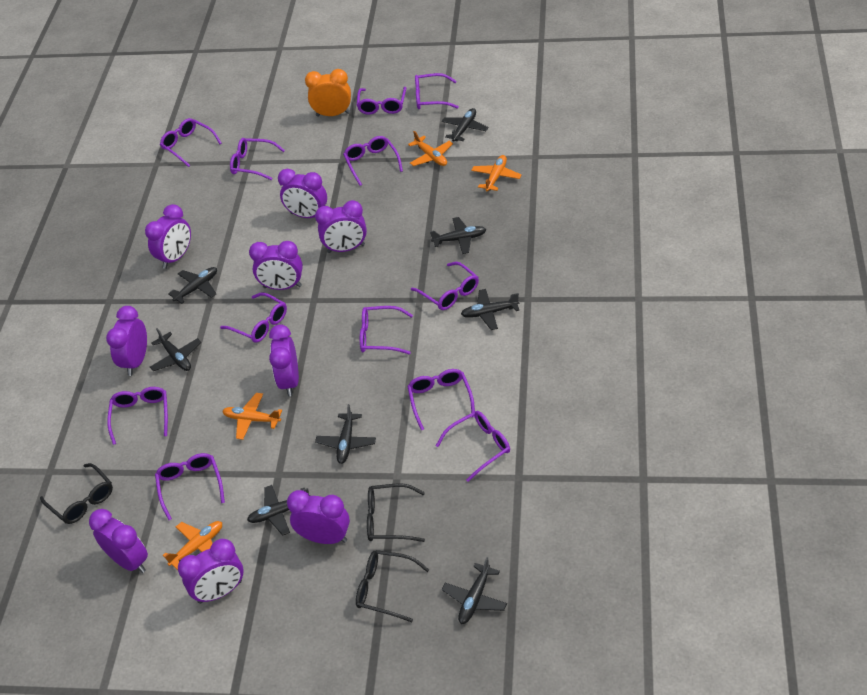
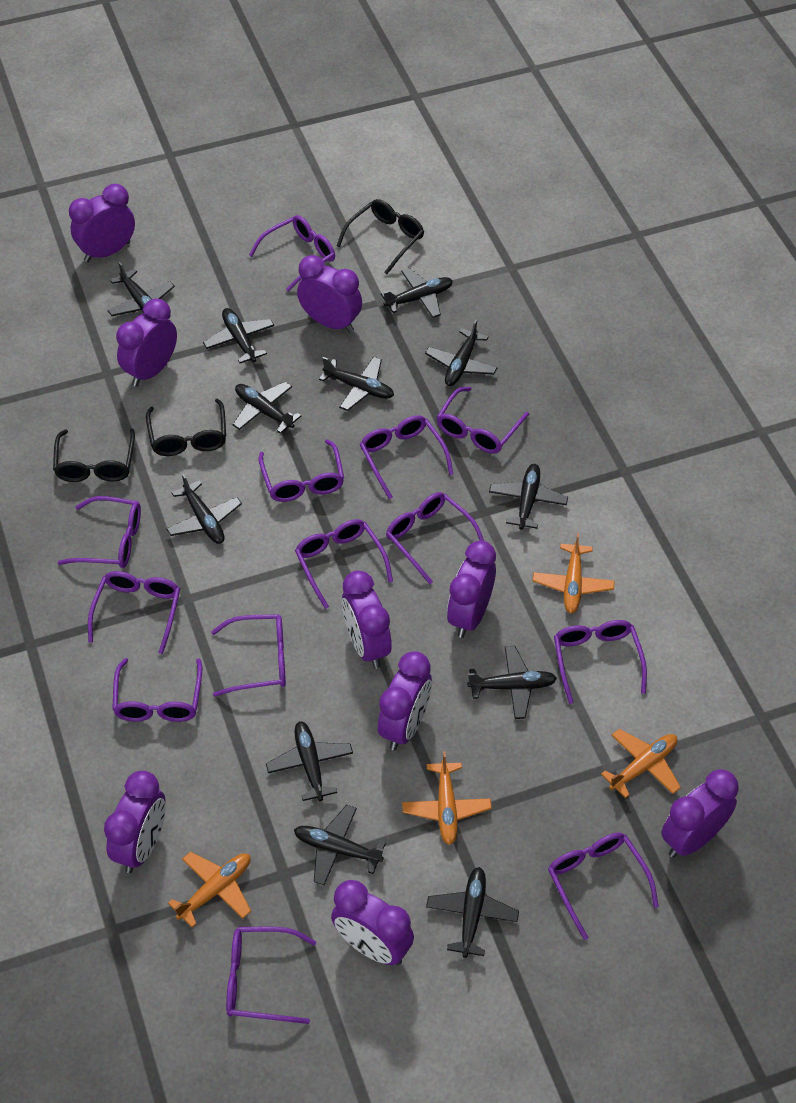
black plane: 8 -> 12
orange clock: 1 -> 0
purple glasses: 12 -> 13

